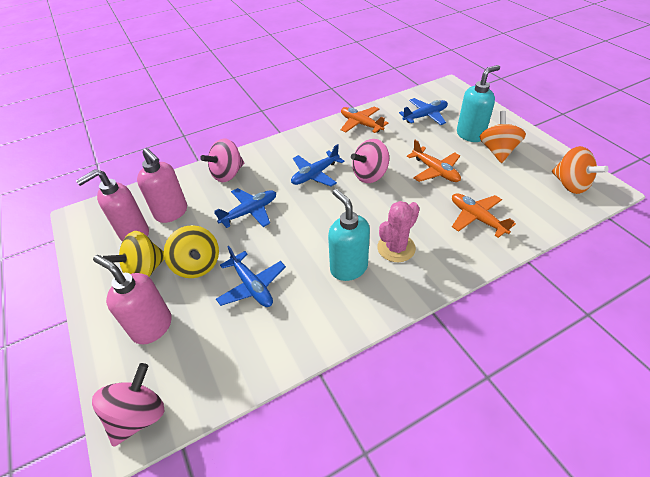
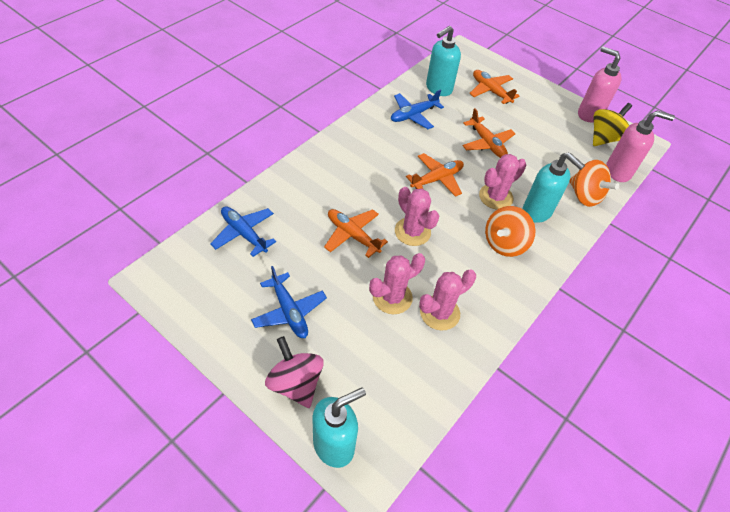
blue plane: 4 -> 3
orange plane: 3 -> 4
pink cactus: 1 -> 4
pink soap dispenser: 3 -> 2
pink spinning top: 3 -> 1
turquoise soap dispenser: 2 -> 3
yellow spinning top: 2 -> 1

